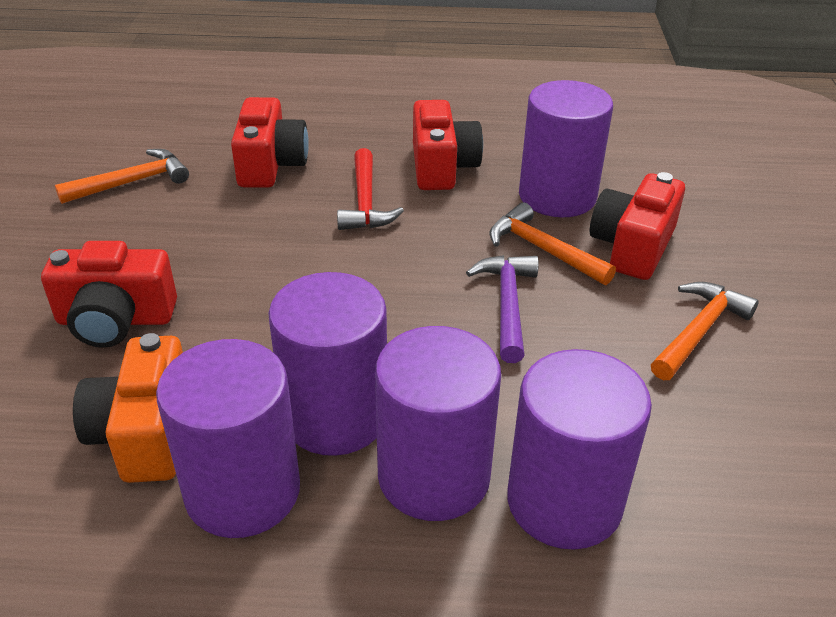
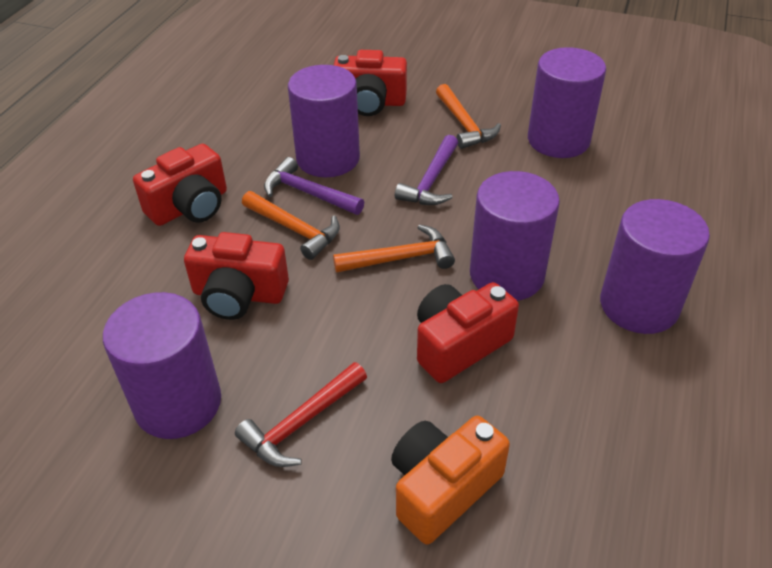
purple hammer: 1 -> 2

